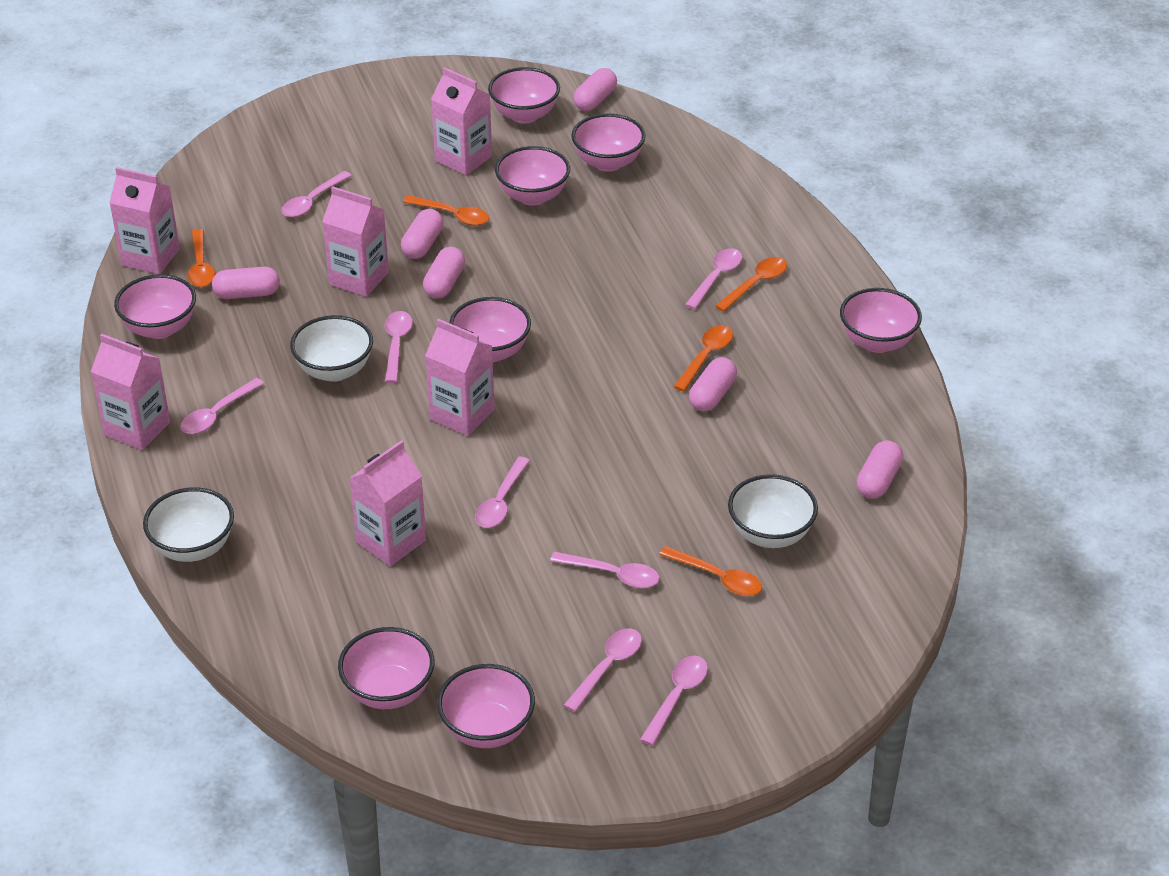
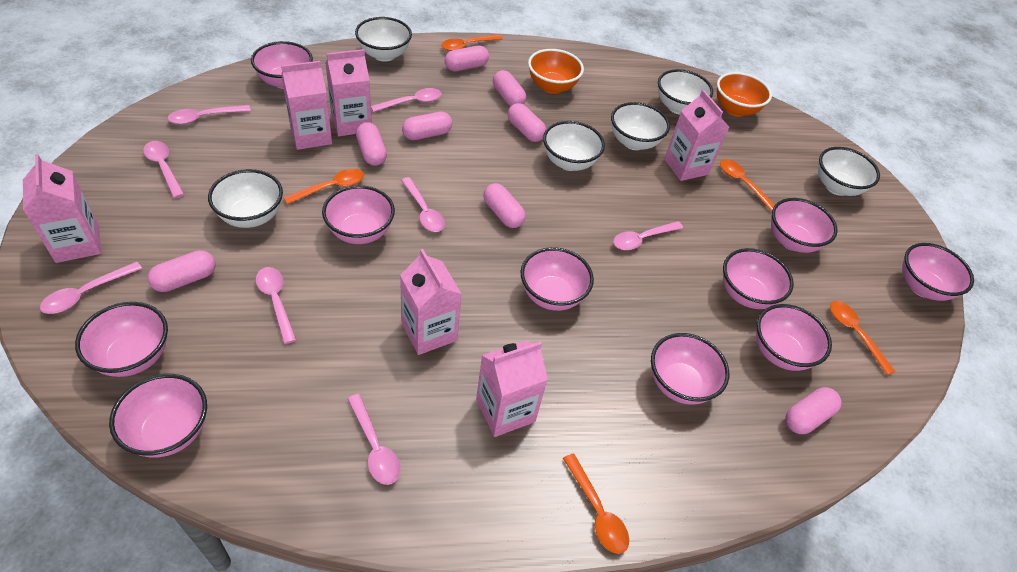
orange bowl: 0 -> 2
pink bowl: 8 -> 10
pink capsule: 6 -> 8
white bowl: 3 -> 6

